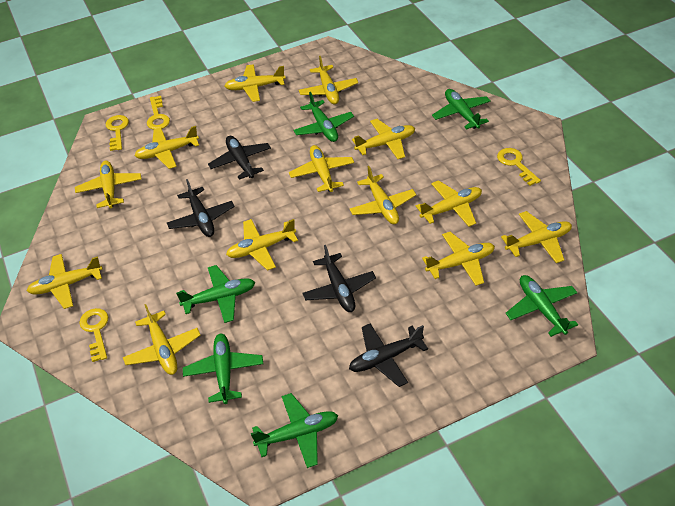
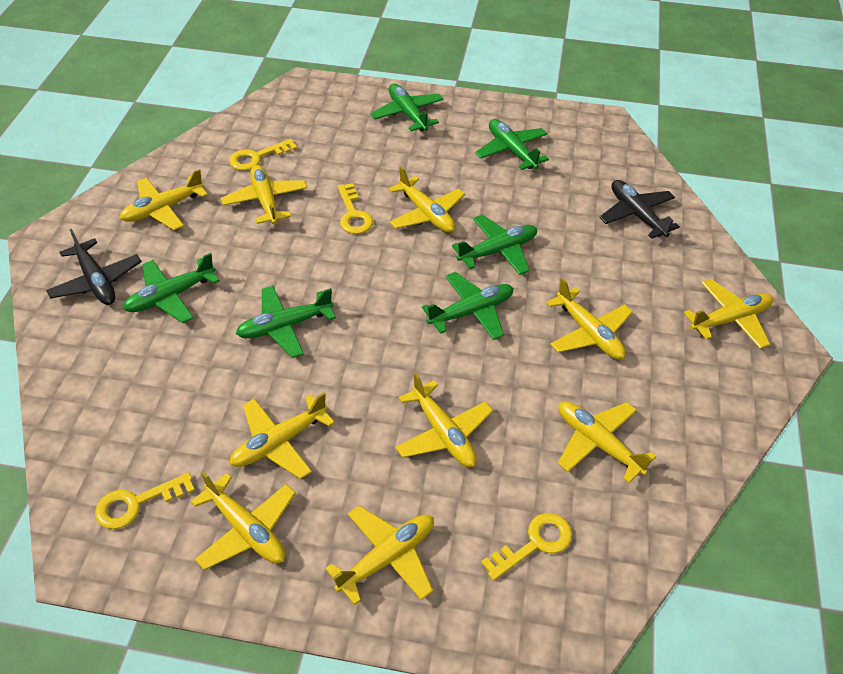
black plane: 4 -> 2
yellow plane: 13 -> 10

